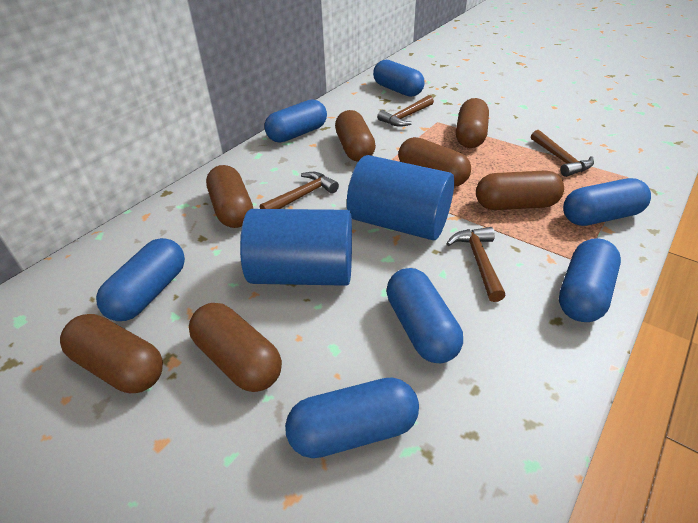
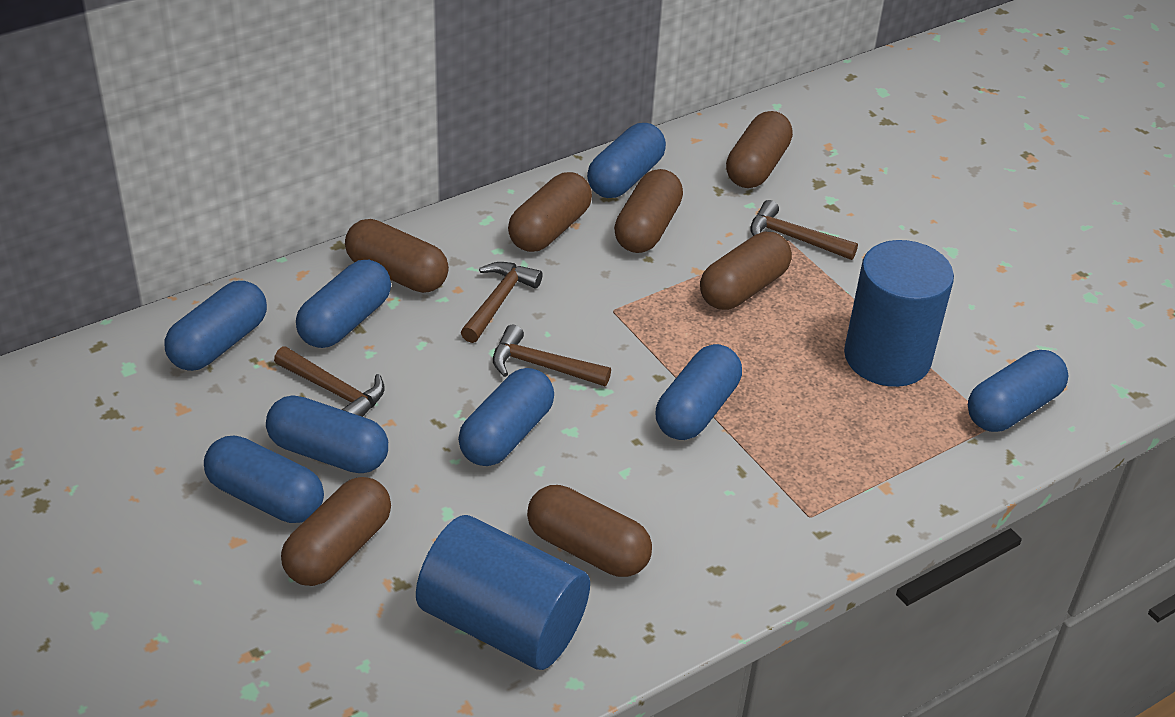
blue capsule: 7 -> 8

